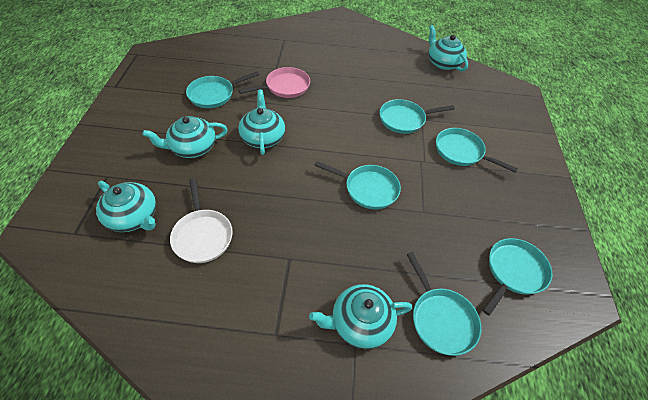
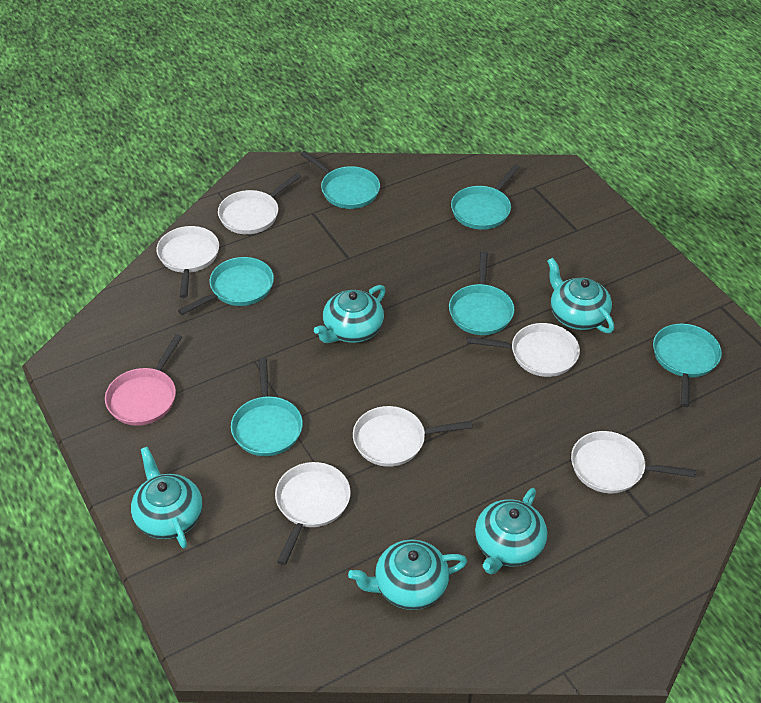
white pan: 1 -> 6

